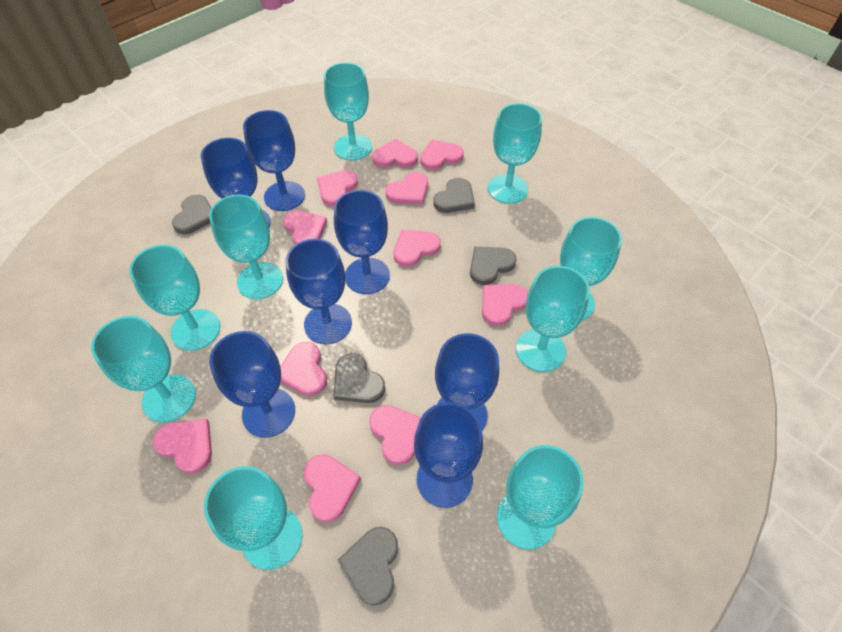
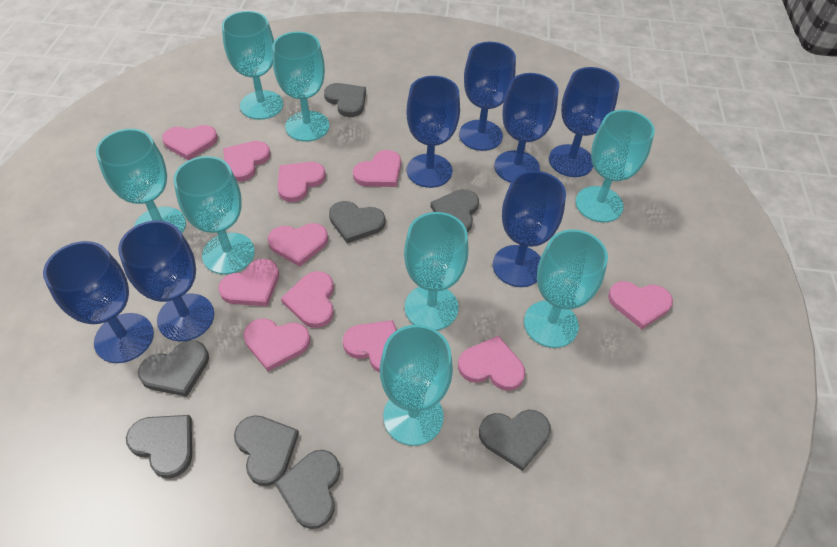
grey heart: 5 -> 8
turquoise goblet: 9 -> 8

